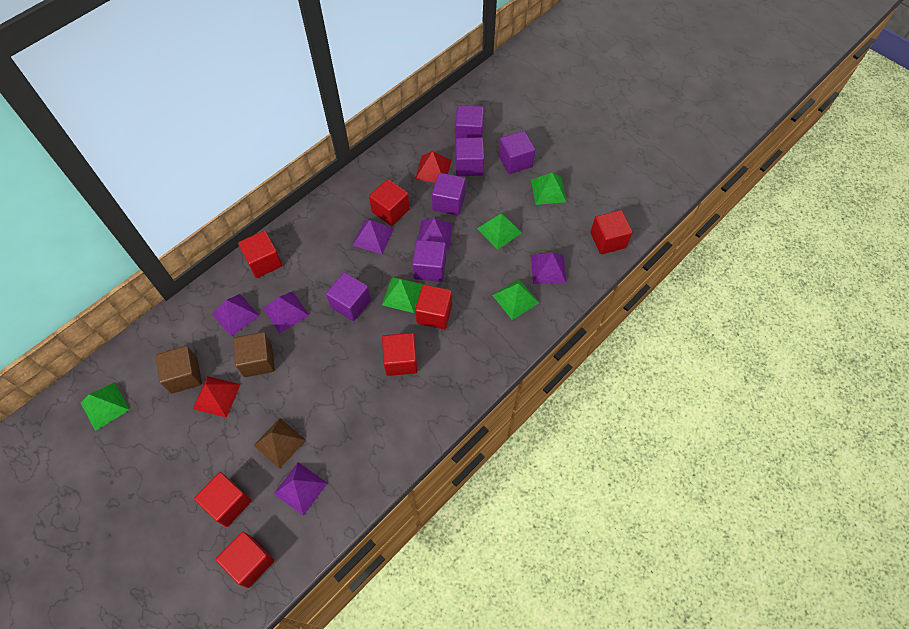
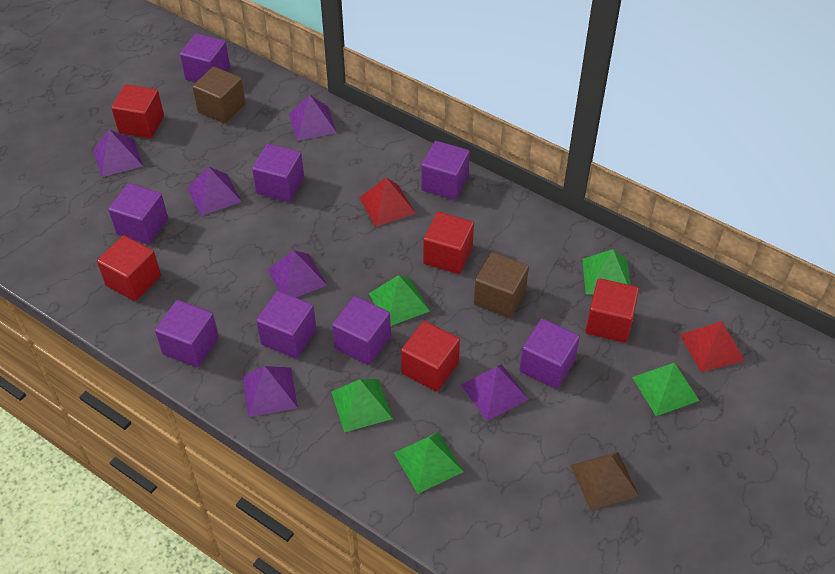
purple cube: 6 -> 8
red cube: 7 -> 5

